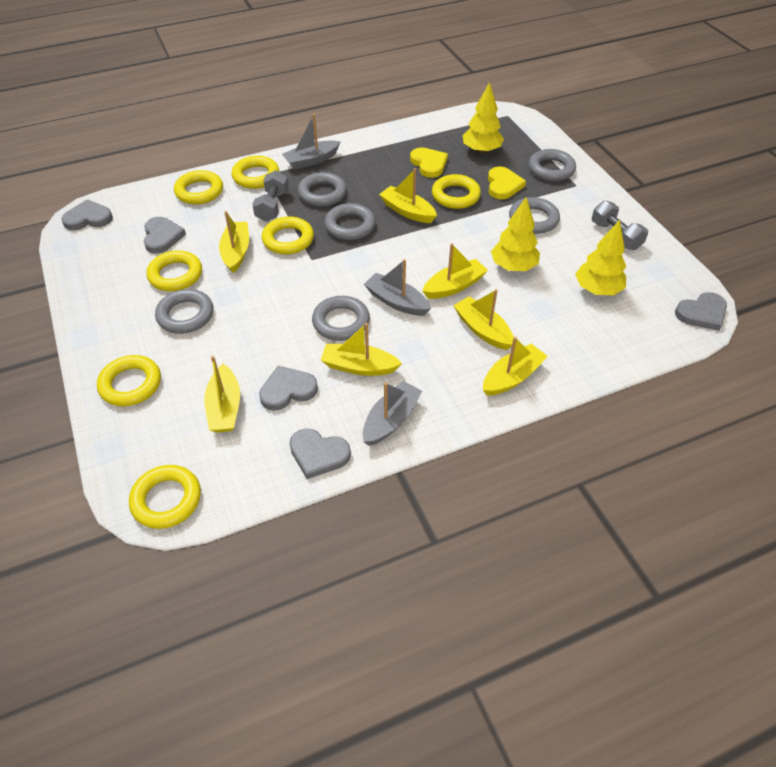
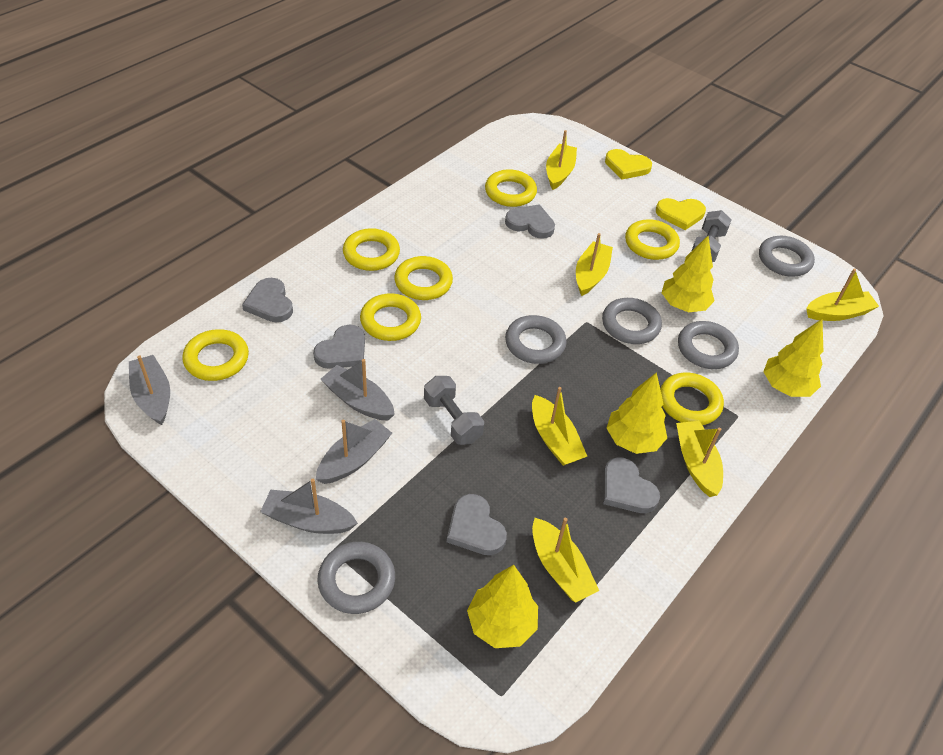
grey boat: 3 -> 4
grey ring: 6 -> 5
yellow boat: 7 -> 6
yellow tree: 3 -> 4

